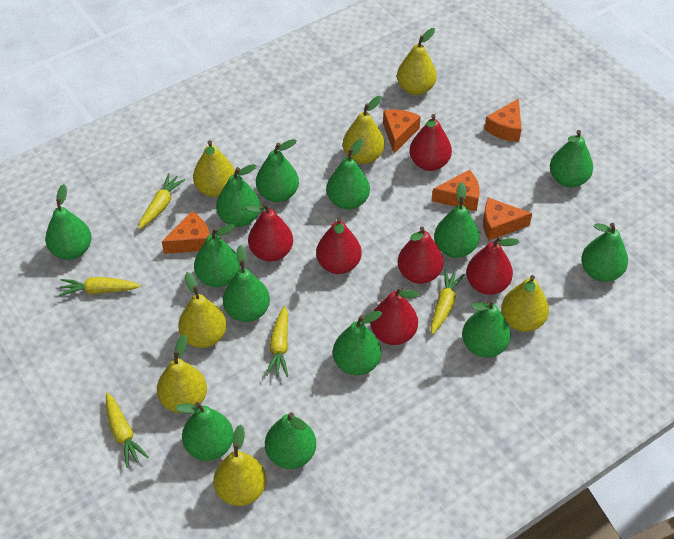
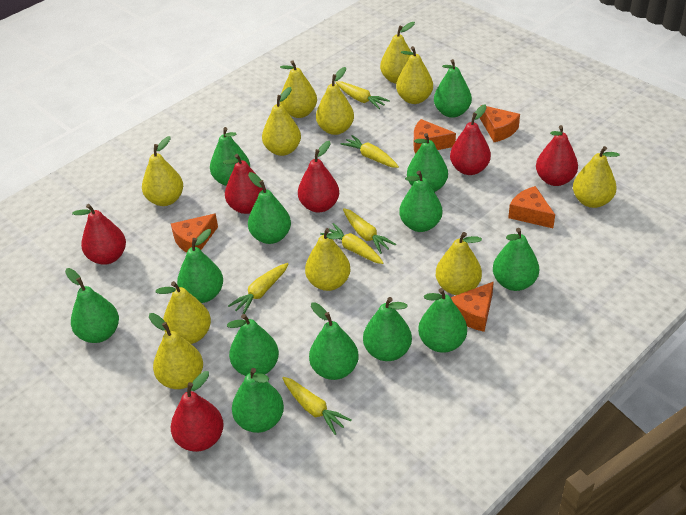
yellow carrot: 5 -> 6
yellow pear: 7 -> 11

